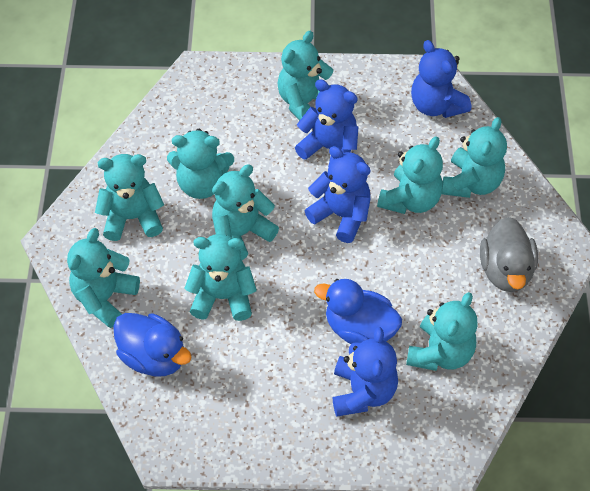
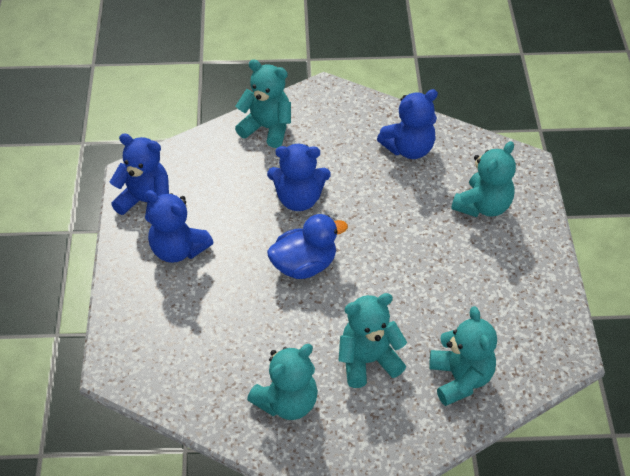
blue duck: 2 -> 1
grey duck: 1 -> 0
turquoise teddy bear: 9 -> 5

